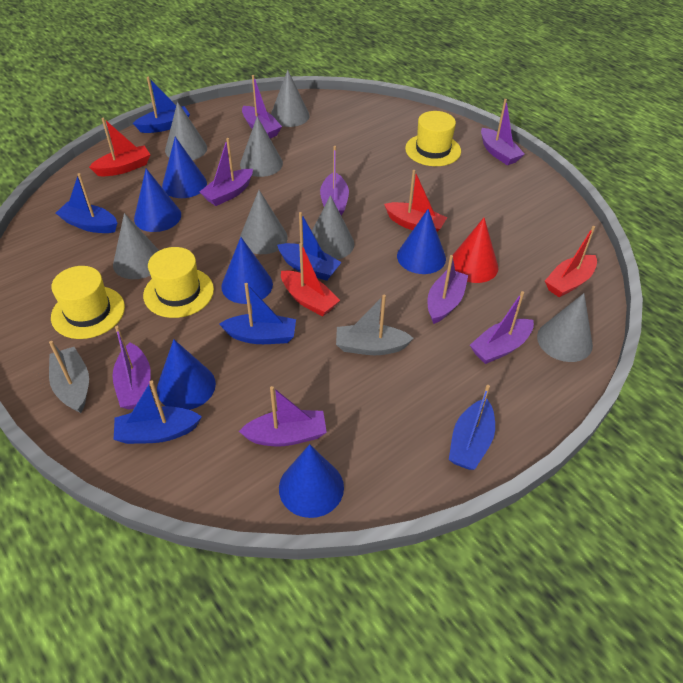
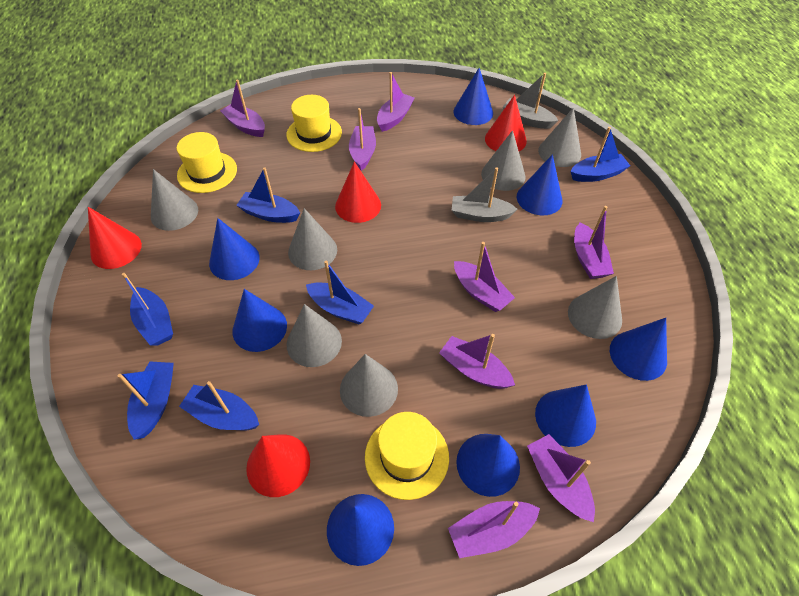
blue cone: 6 -> 8
red boat: 4 -> 0
red cone: 1 -> 4

